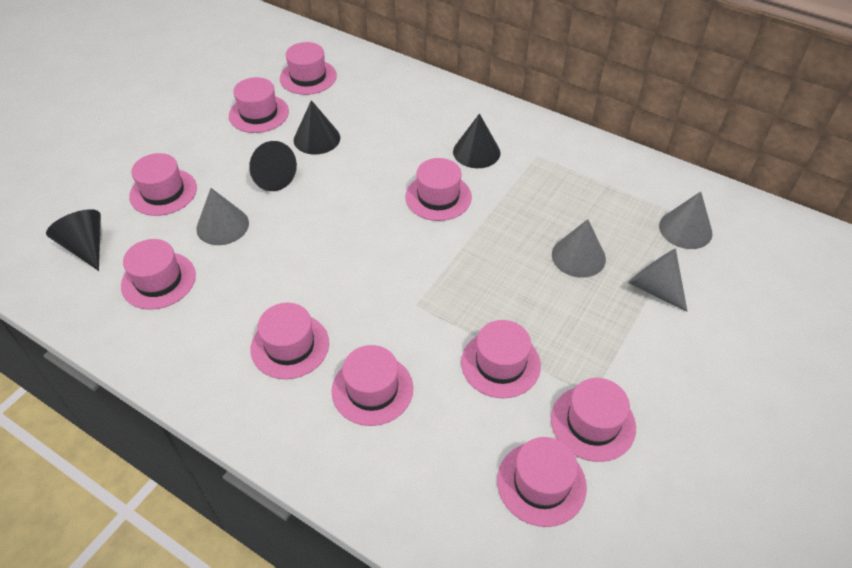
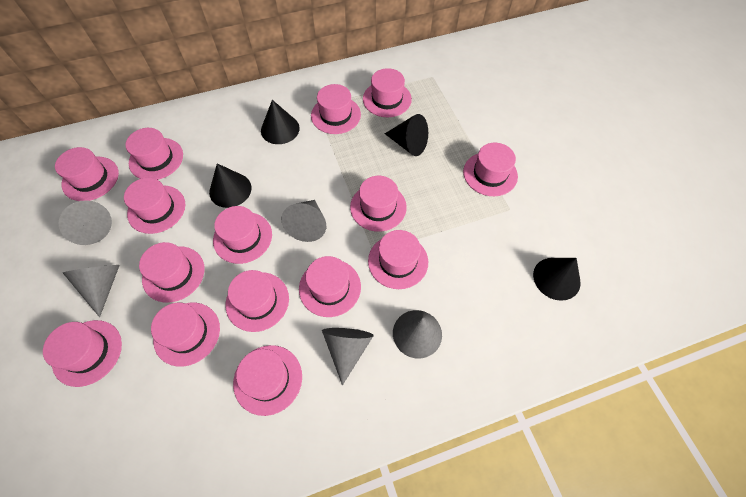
grey cone: 4 -> 5
pink hat: 10 -> 15

